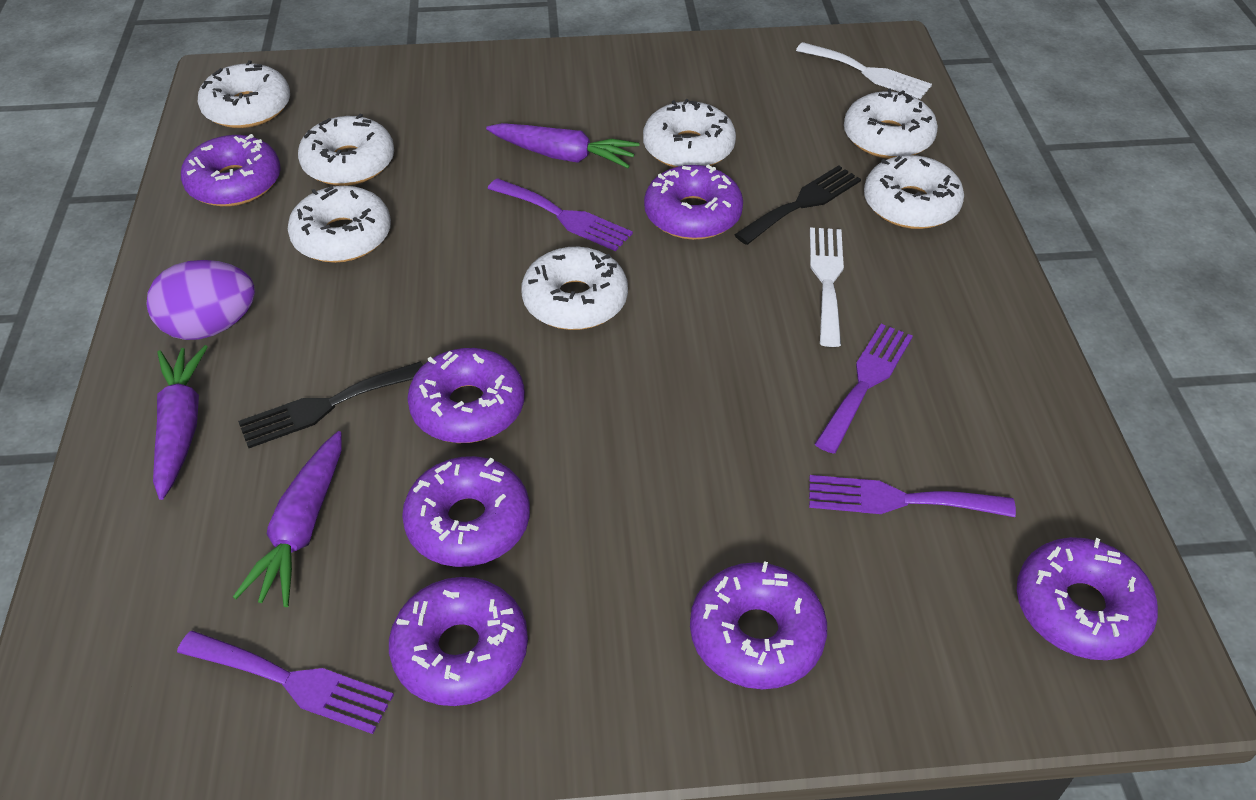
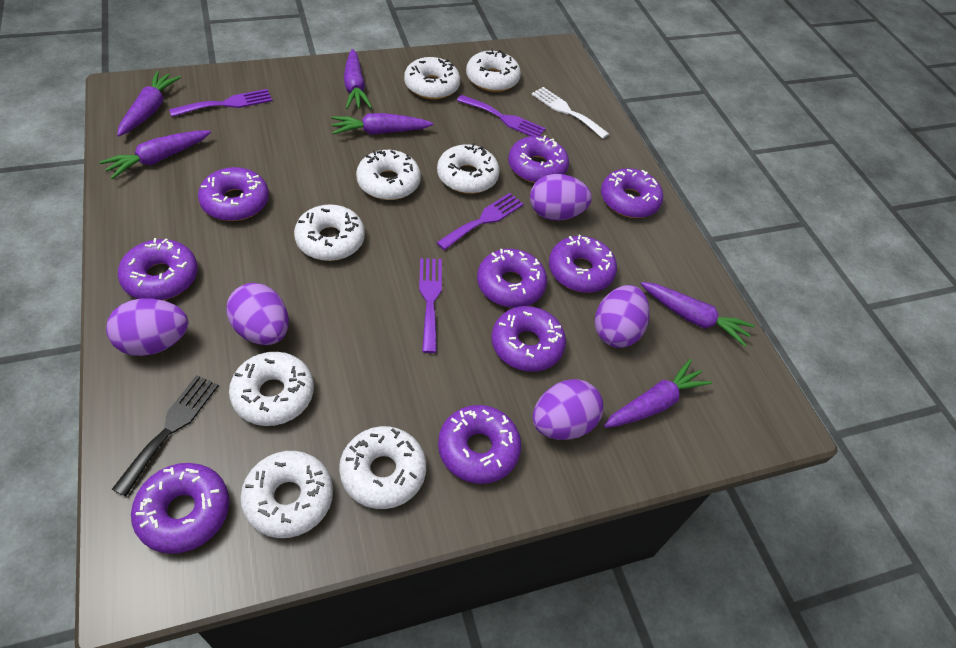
black fork: 2 -> 1
purple carrot: 3 -> 6
purple donut: 7 -> 9
purple egg: 1 -> 5
white donut: 7 -> 8
white fork: 2 -> 1

